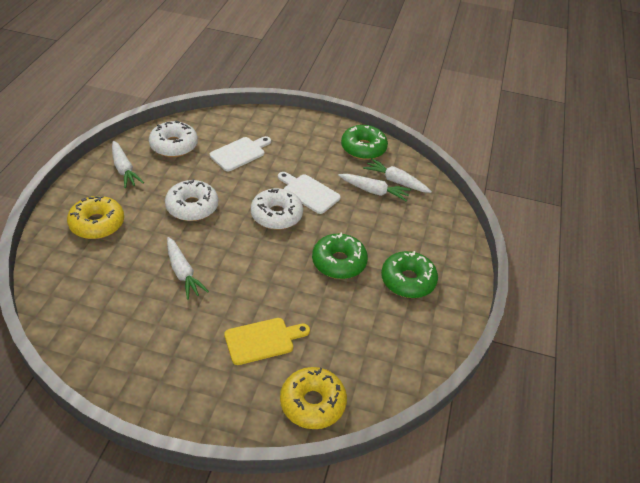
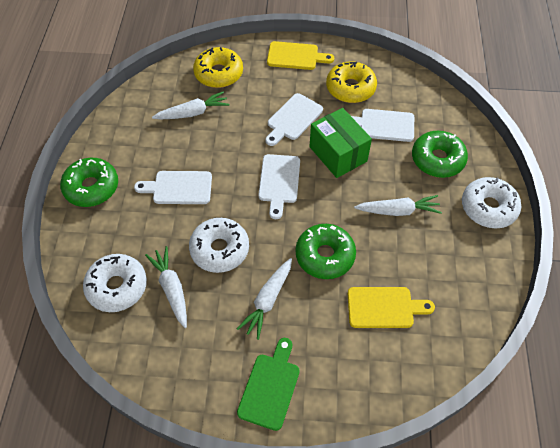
green box: 0 -> 1
green cutting board: 0 -> 1
white cutting board: 2 -> 4
yellow cutting board: 1 -> 2

